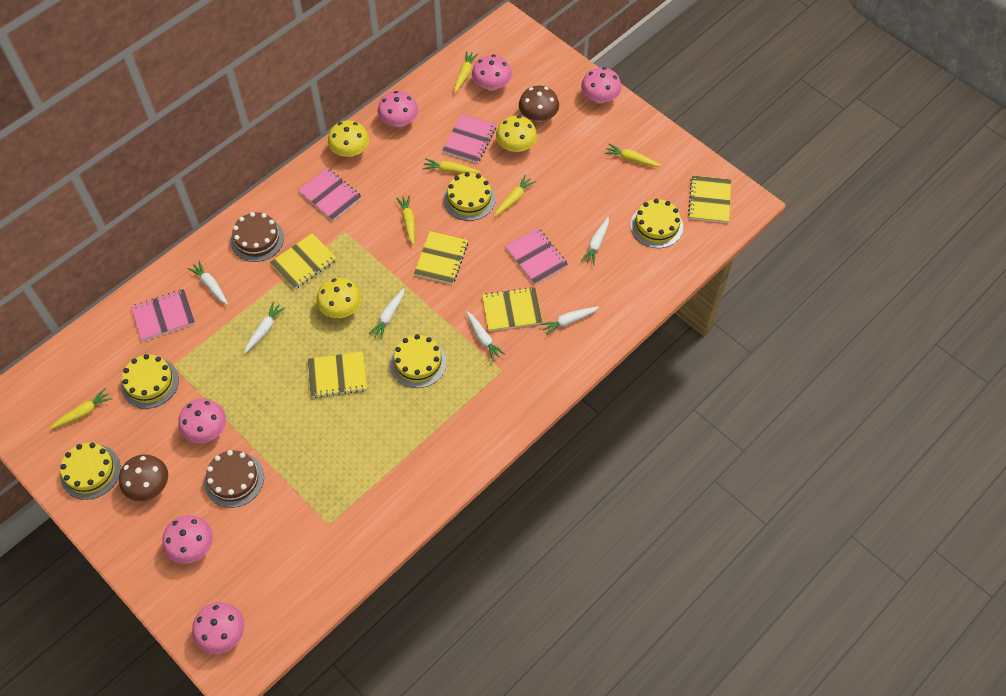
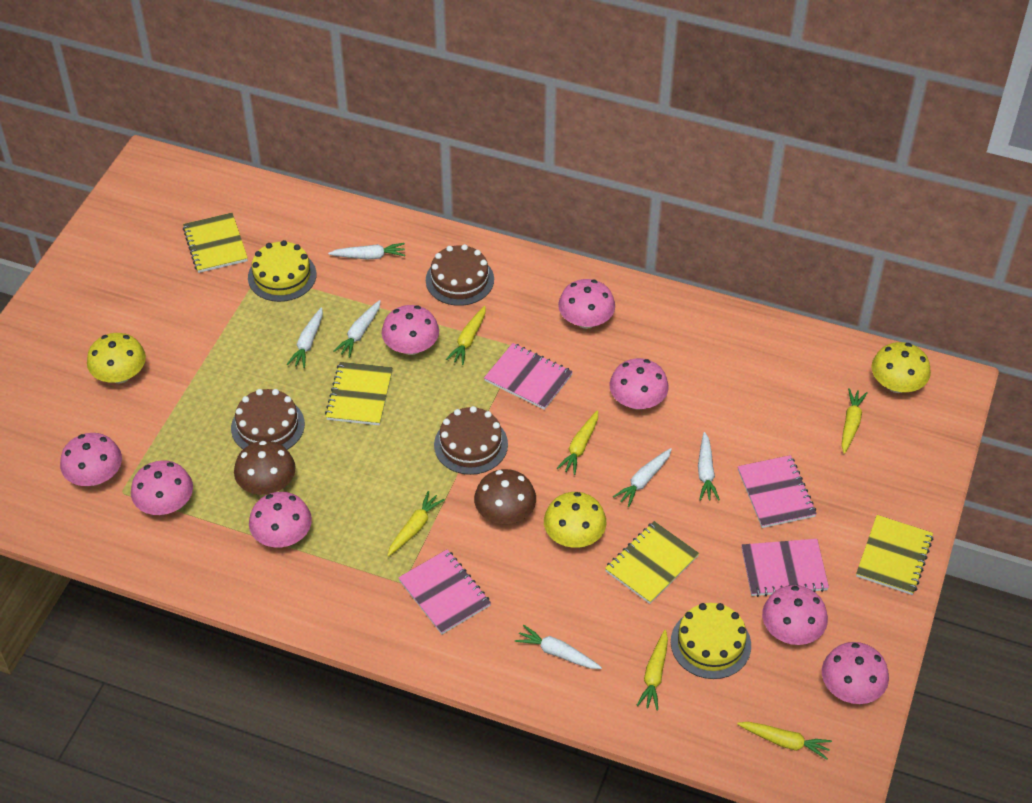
brown cake: 2 -> 3
pink mushroom: 6 -> 8
yellow cake: 5 -> 2
yellow notebook: 5 -> 4

